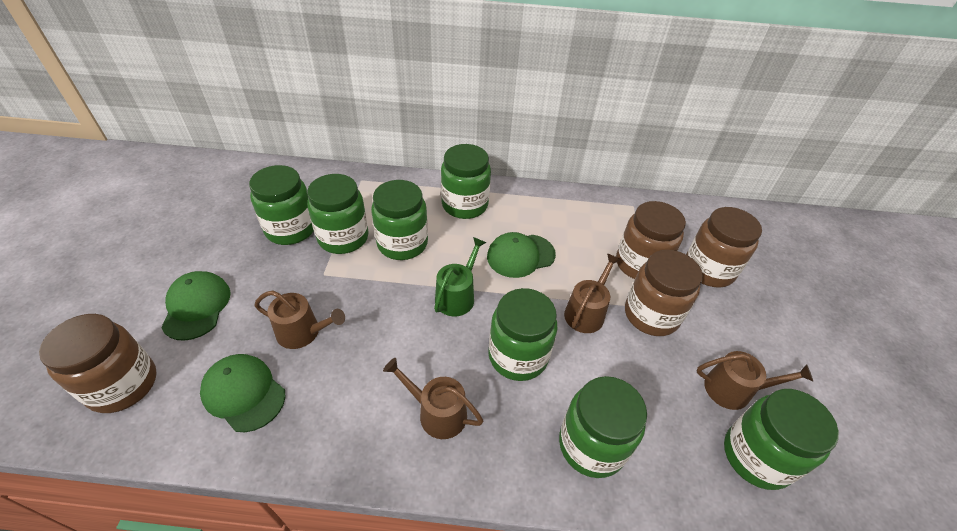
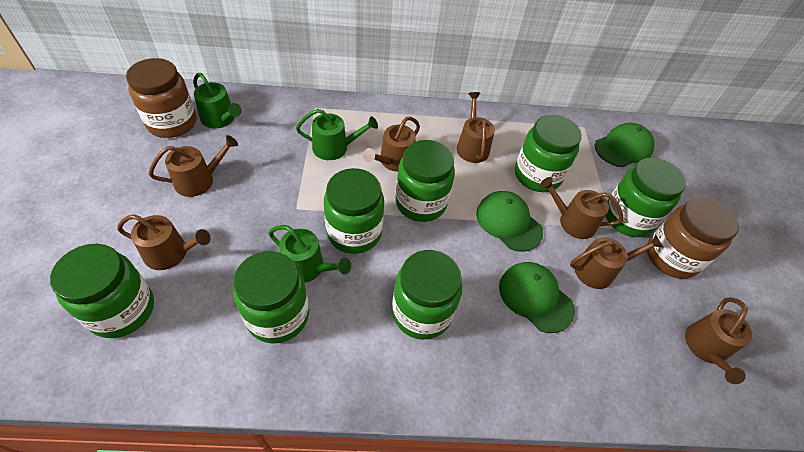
brown jar: 4 -> 2
brown watering can: 4 -> 7
green watering can: 1 -> 3

